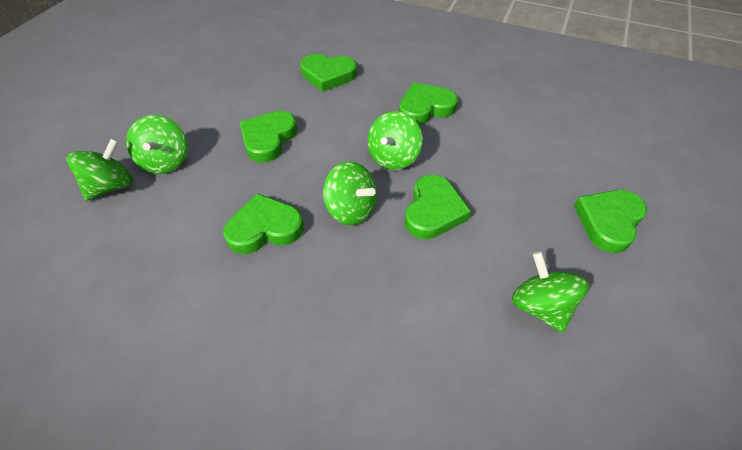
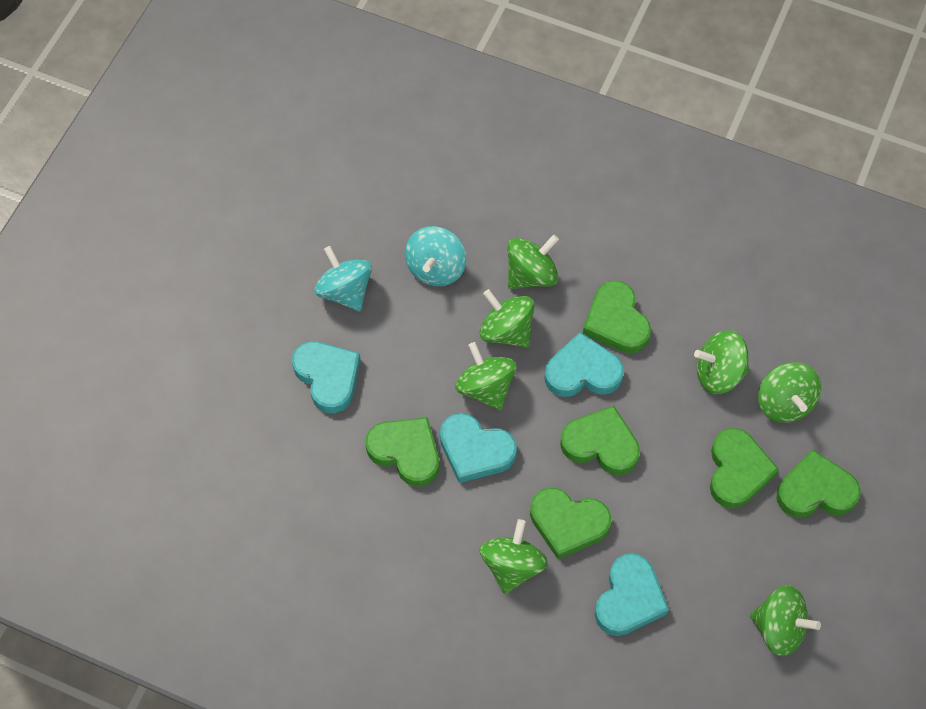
green spinning top: 5 -> 7
turquoise heart: 0 -> 4
turquoise spinning top: 0 -> 2

